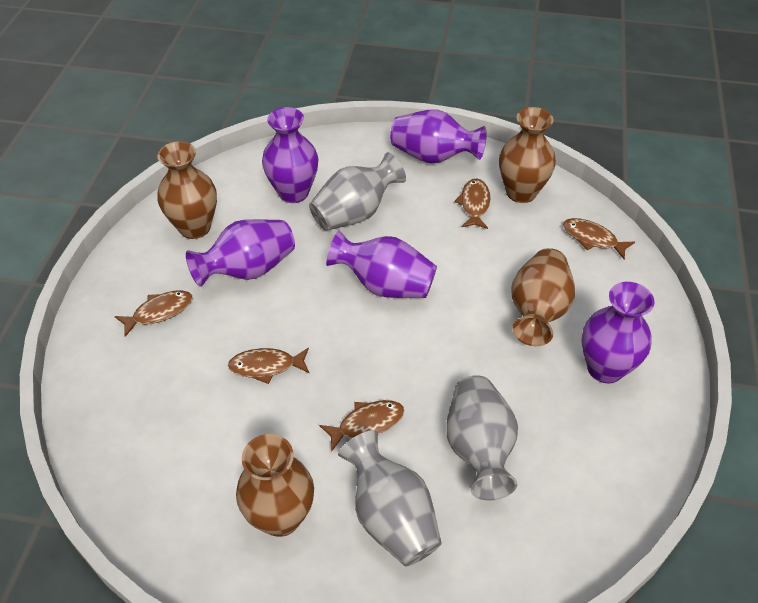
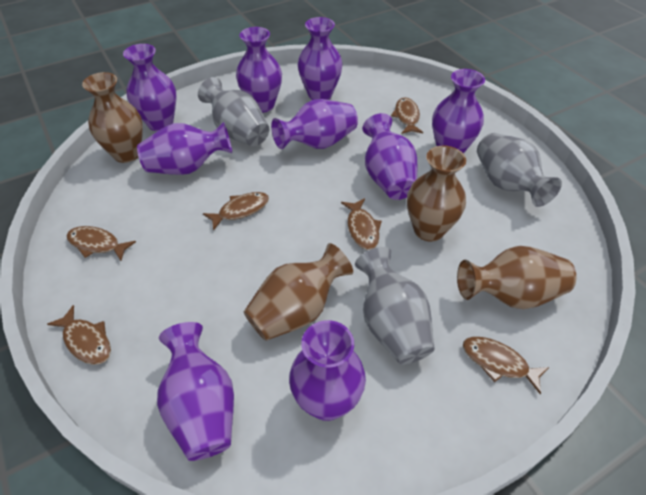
brown fish: 5 -> 6
purple vase: 5 -> 9

